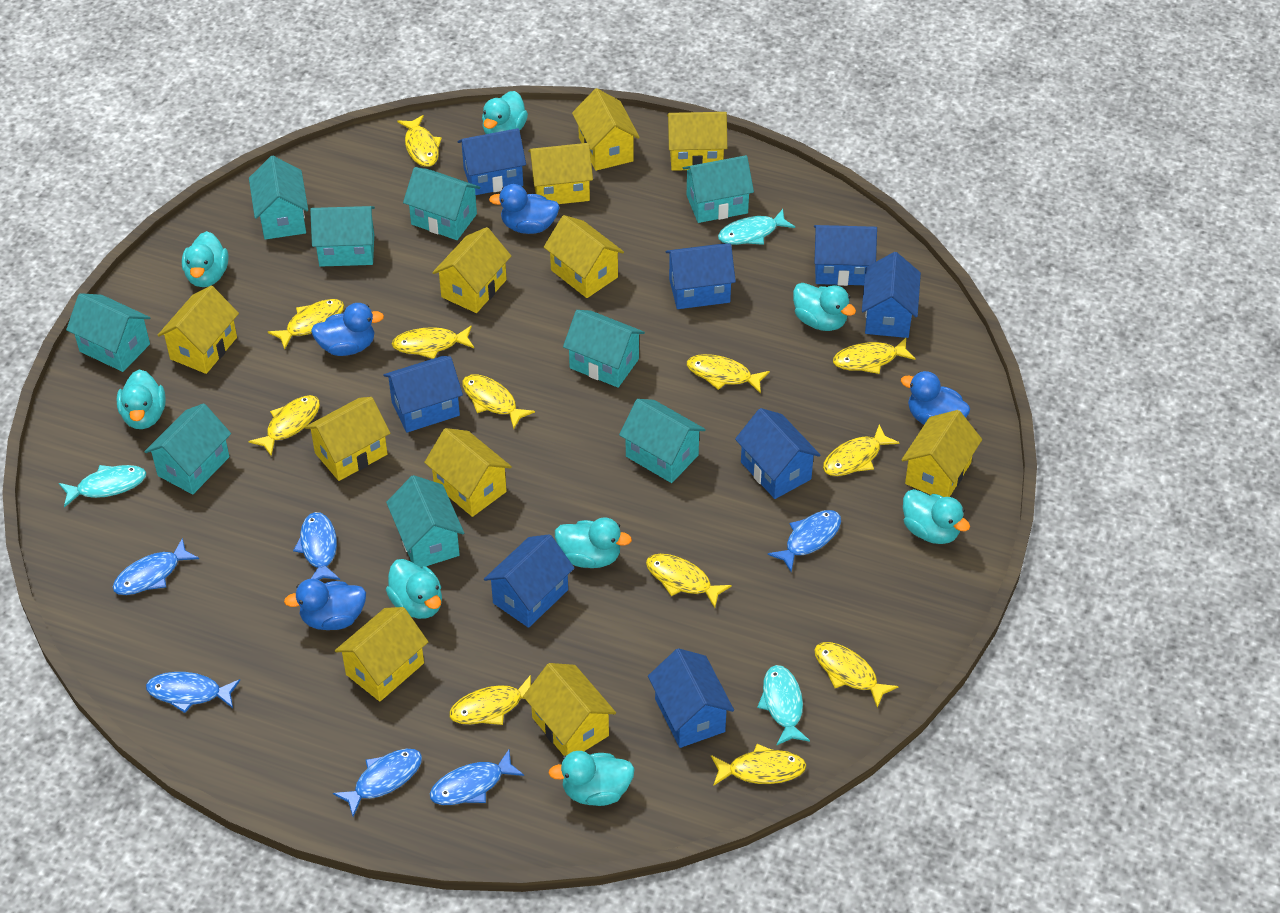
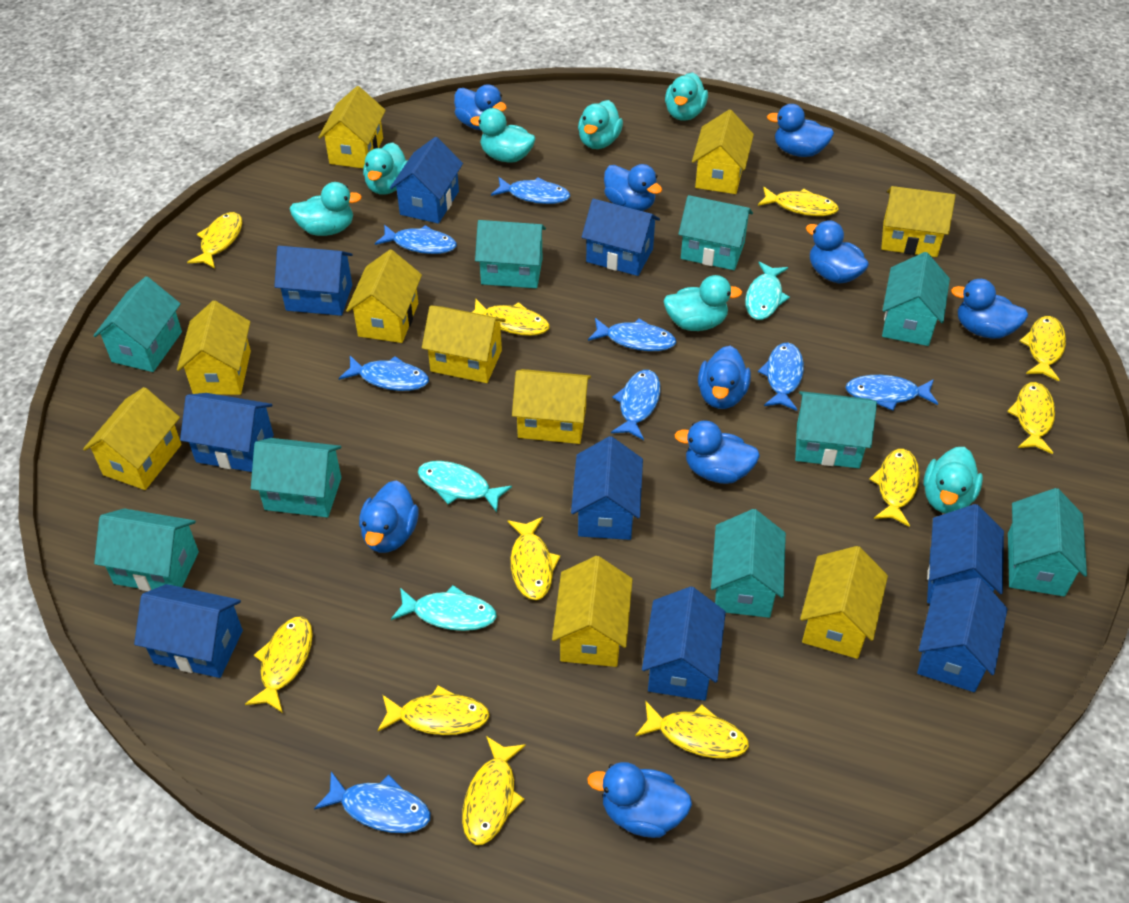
blue duck: 4 -> 9
blue fish: 6 -> 8
blue house: 8 -> 9
turquoise duck: 8 -> 7
yellow fish: 12 -> 11
yellow house: 11 -> 10

